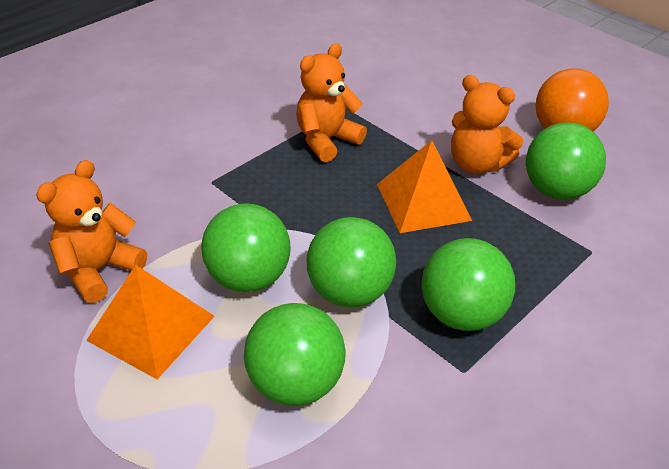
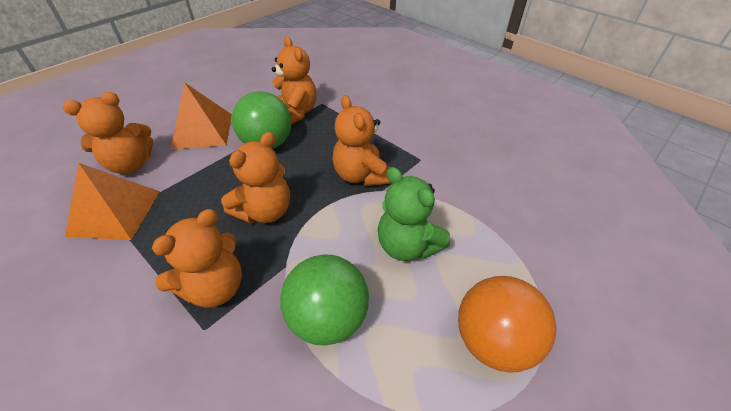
green ball: 5 -> 2
green teddy bear: 0 -> 1
orange teddy bear: 3 -> 5

